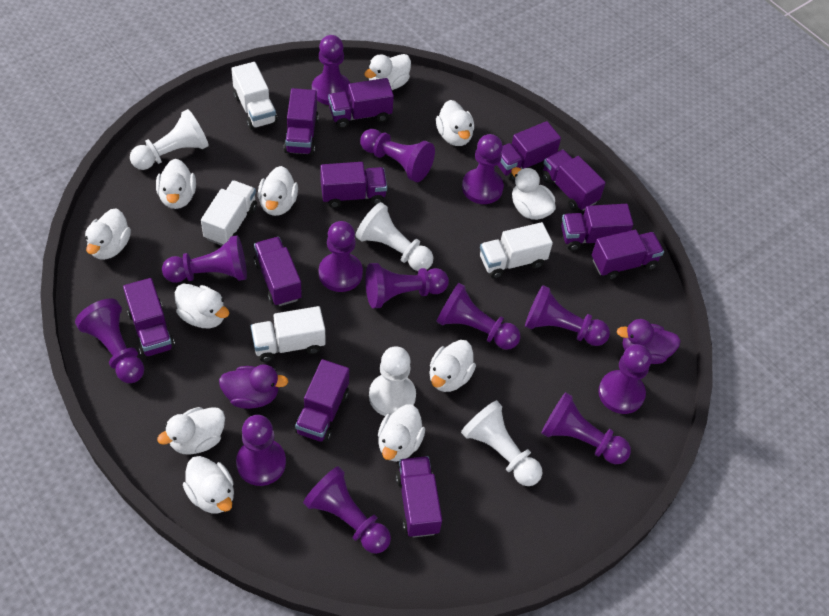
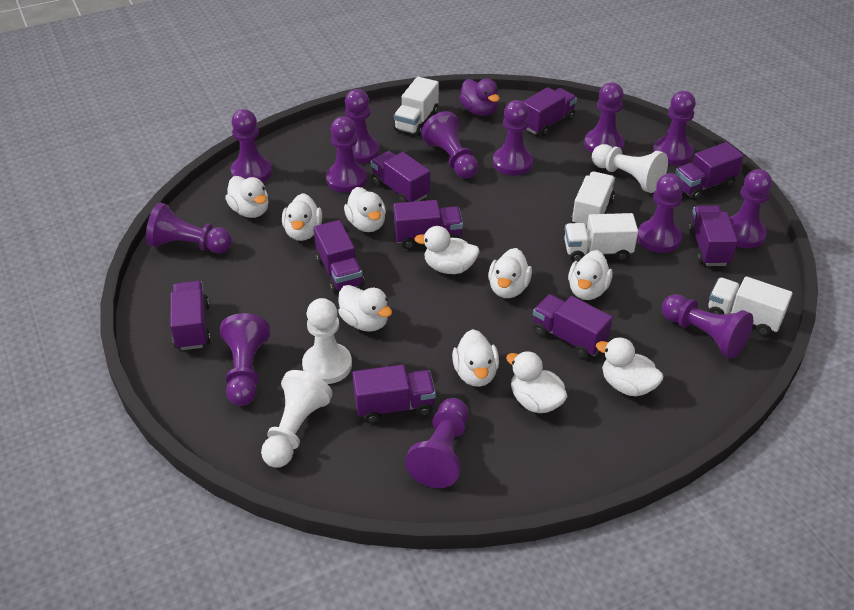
purple duck: 2 -> 1
purple truck: 11 -> 9
white duck: 11 -> 10
white pawn: 4 -> 3

